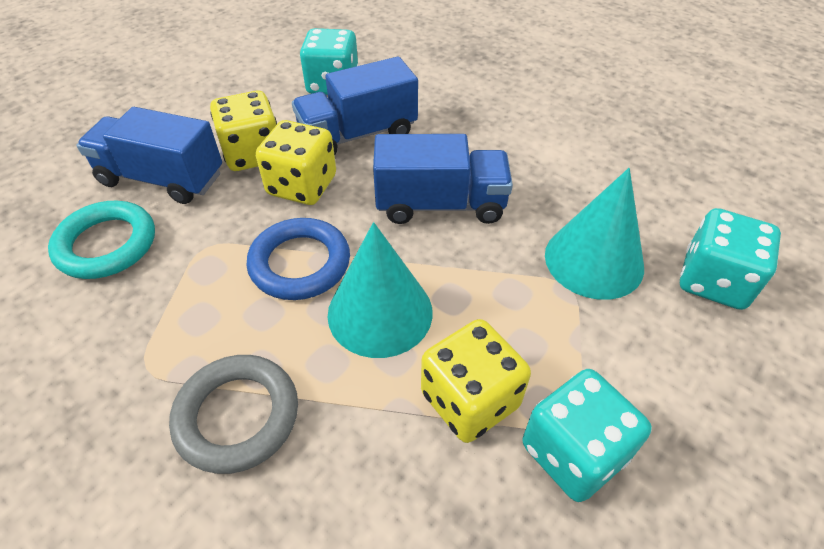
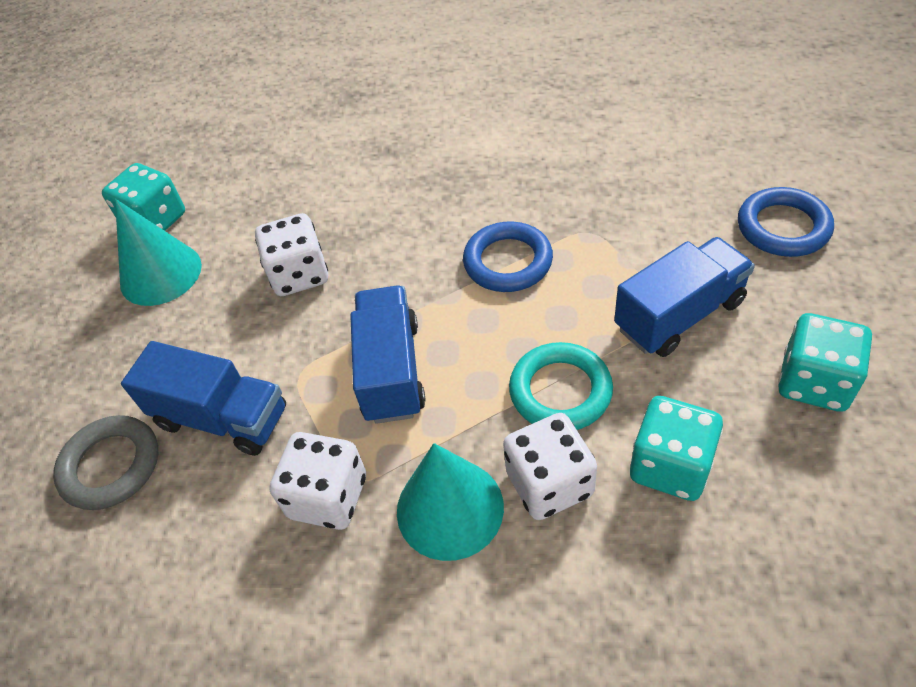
blue ring: 1 -> 2
white dice: 0 -> 3
yellow dice: 3 -> 0

